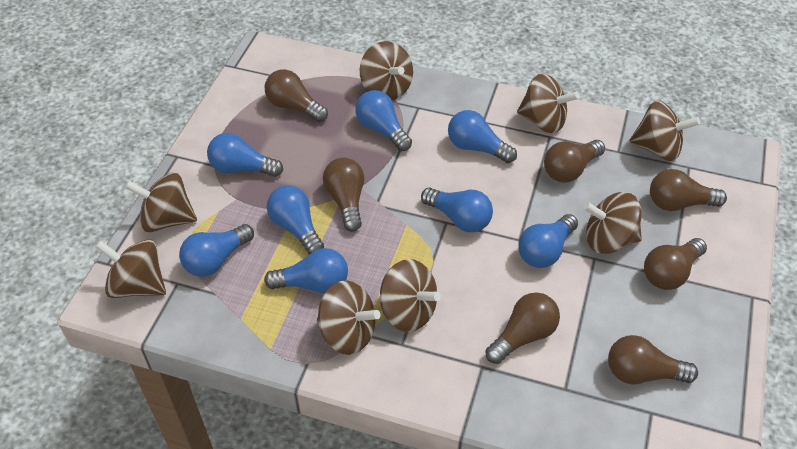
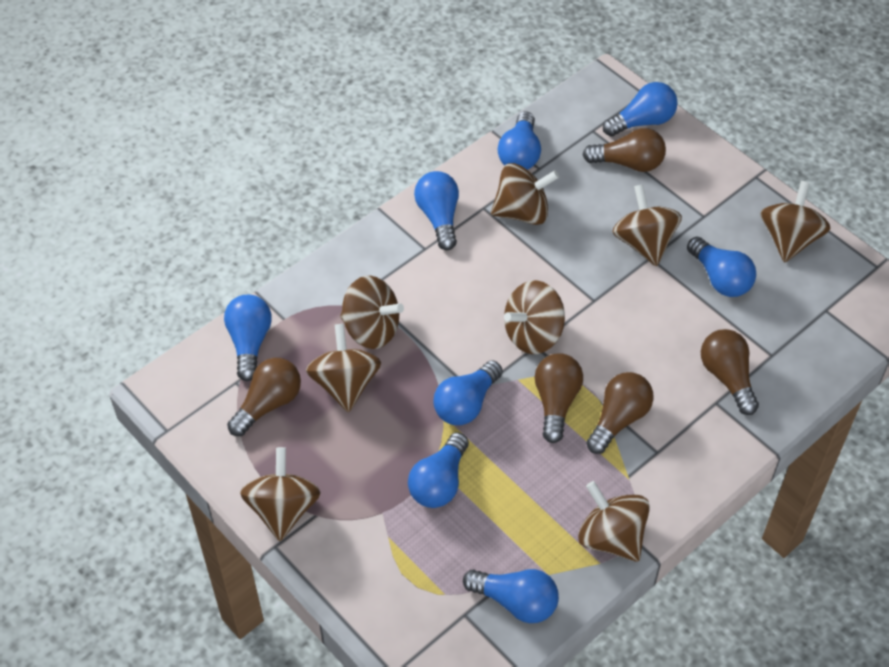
brown light bulb: 7 -> 5

